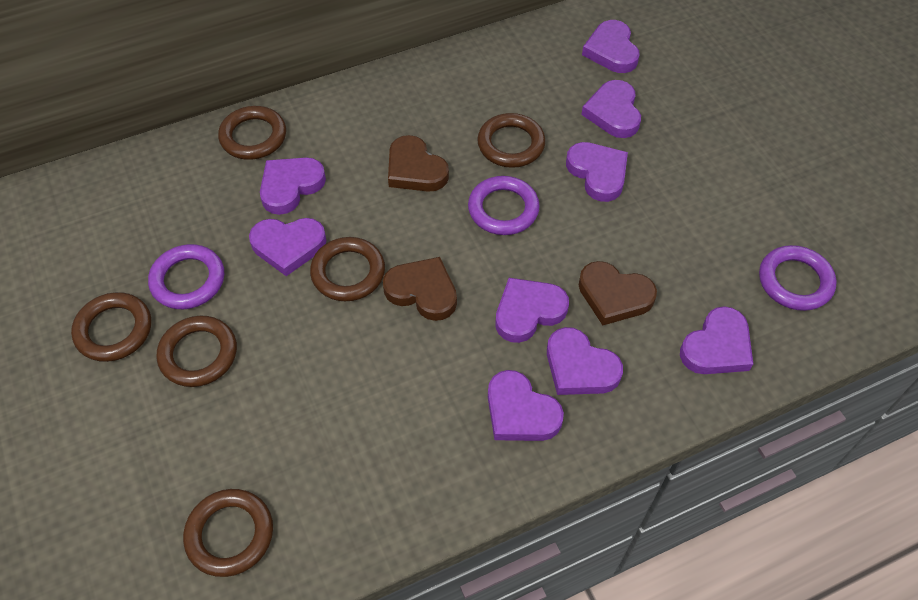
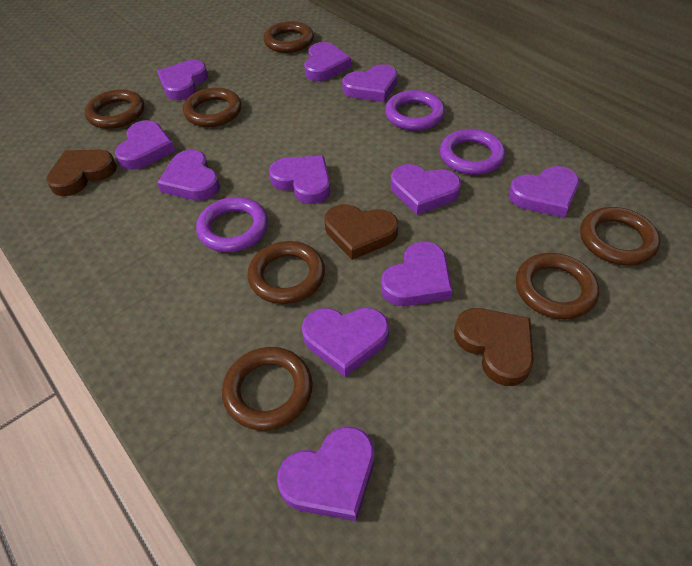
brown ring: 6 -> 7
purple heart: 9 -> 11

